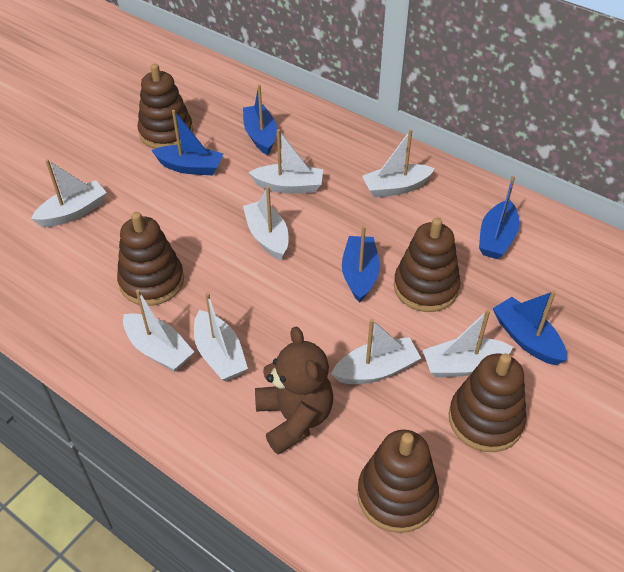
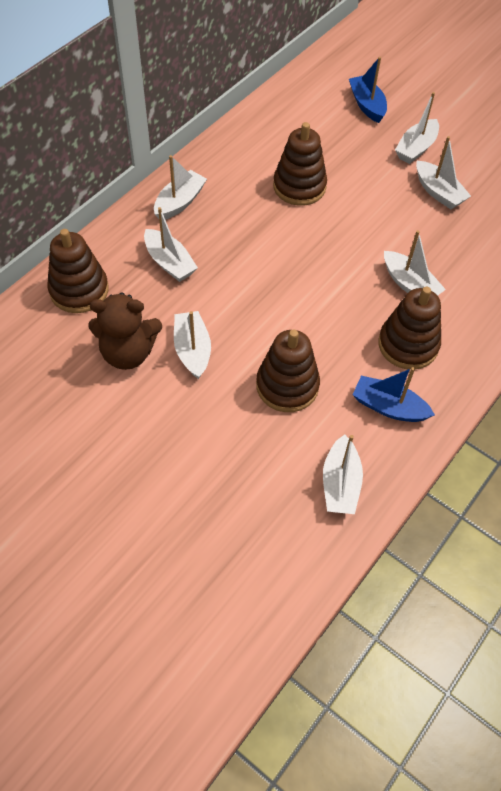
blue boat: 5 -> 2
brown stacking toy: 5 -> 4
white boat: 8 -> 7

